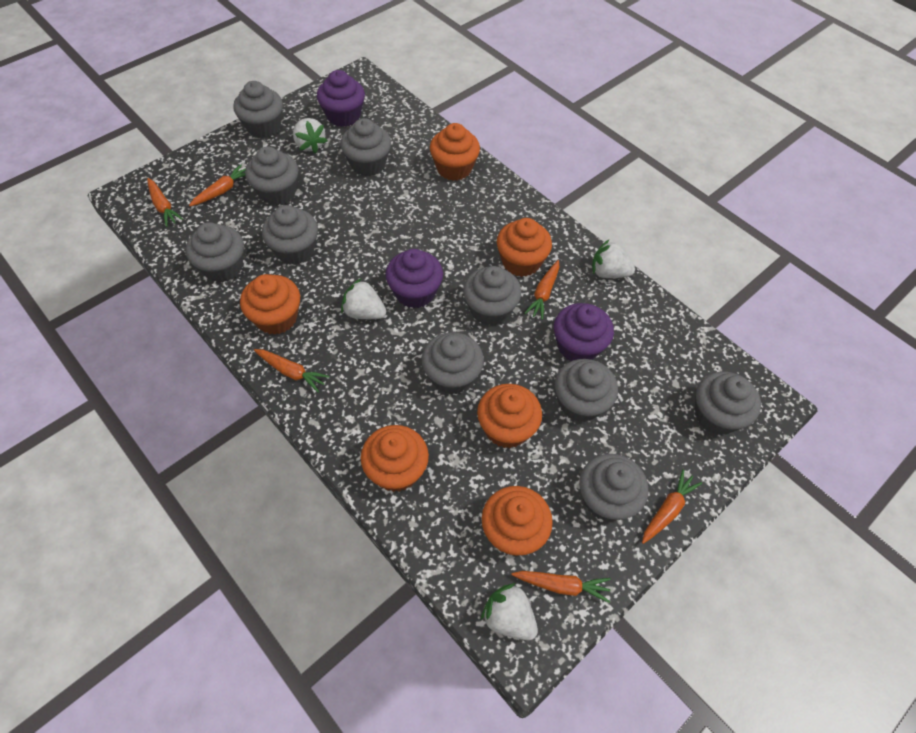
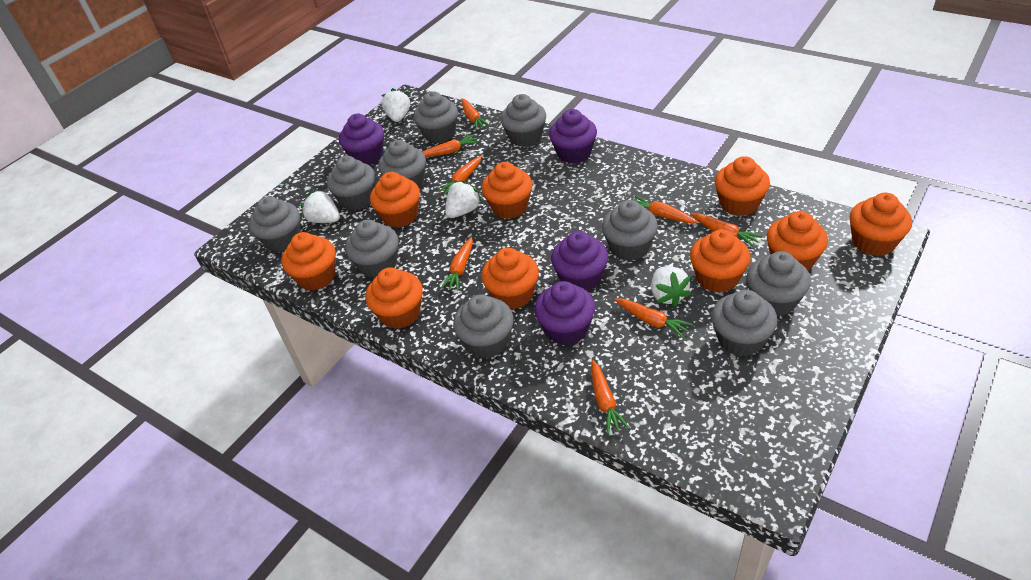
orange carrot: 6 -> 8
orange cupcake: 6 -> 9
purple cupcake: 3 -> 4

